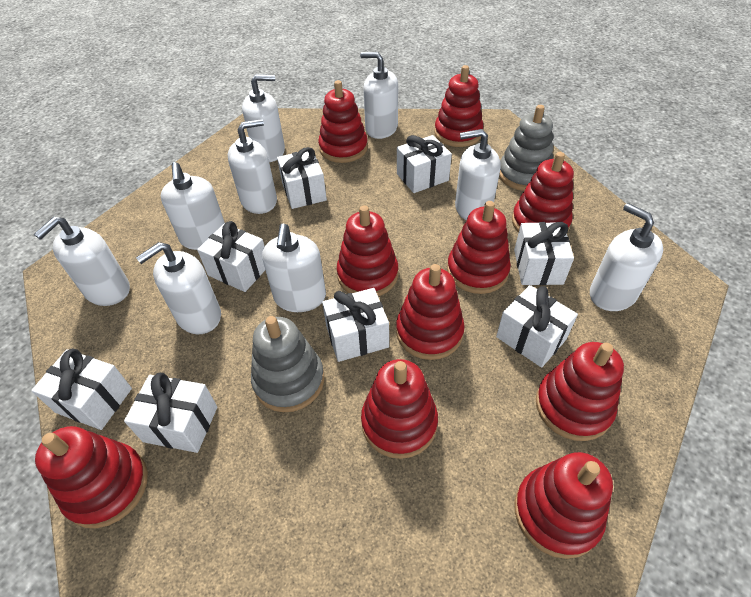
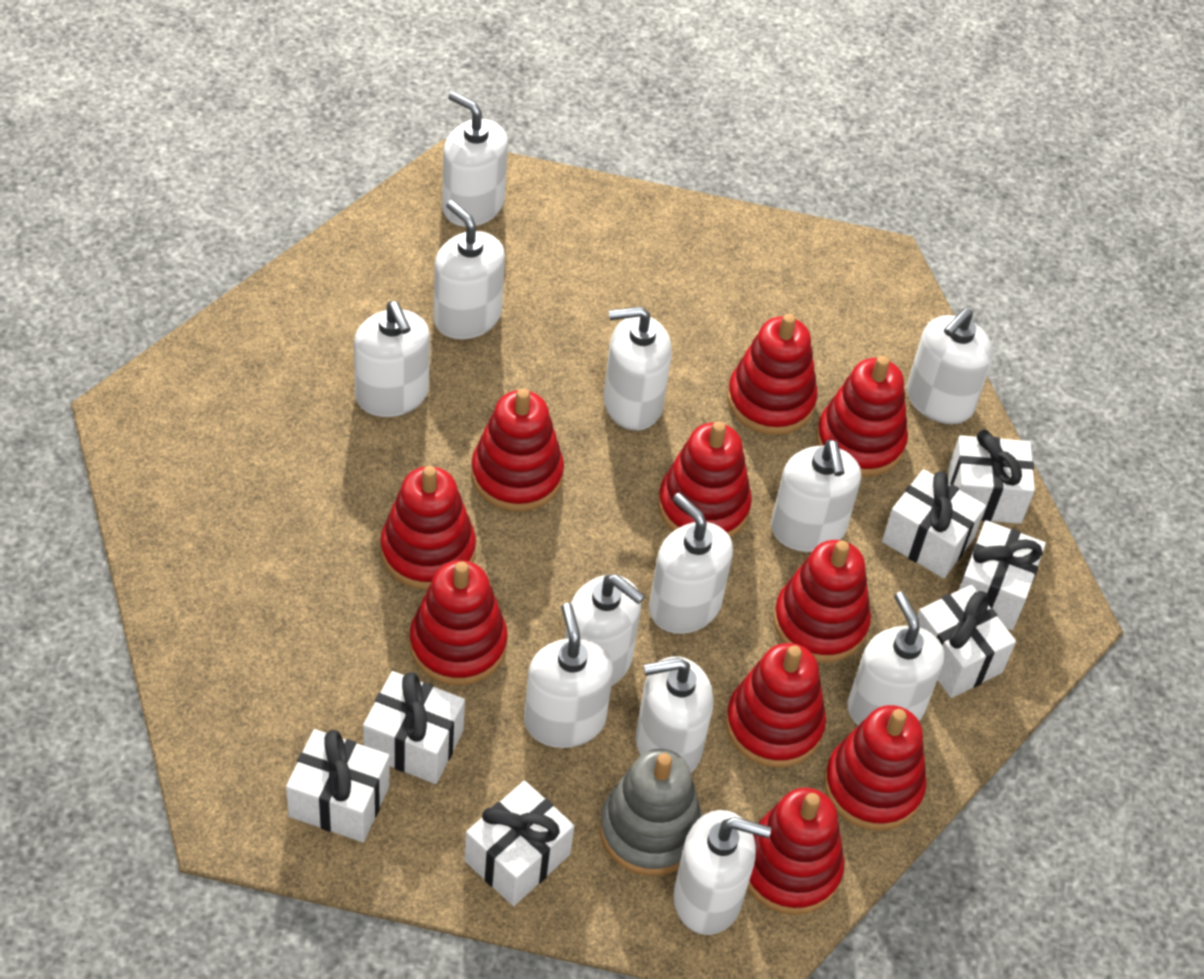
grey stacking toy: 2 -> 1
white gift: 8 -> 7
white soap dispenser: 9 -> 12

